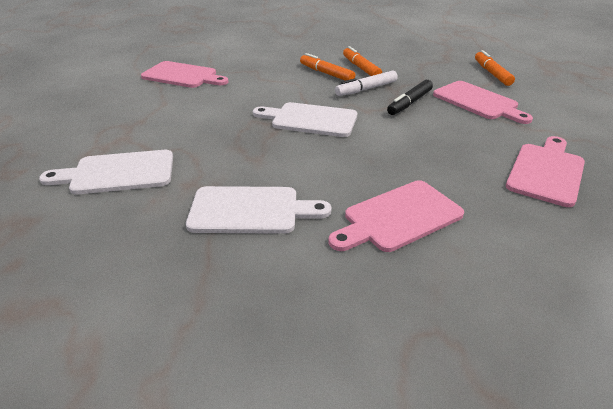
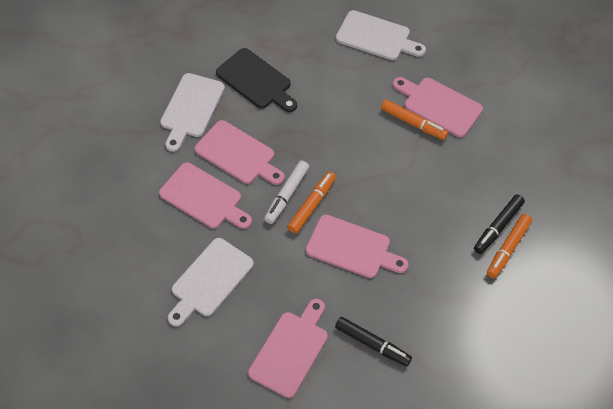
black cutting board: 0 -> 1
black marker: 1 -> 2
pink cutting board: 4 -> 5

